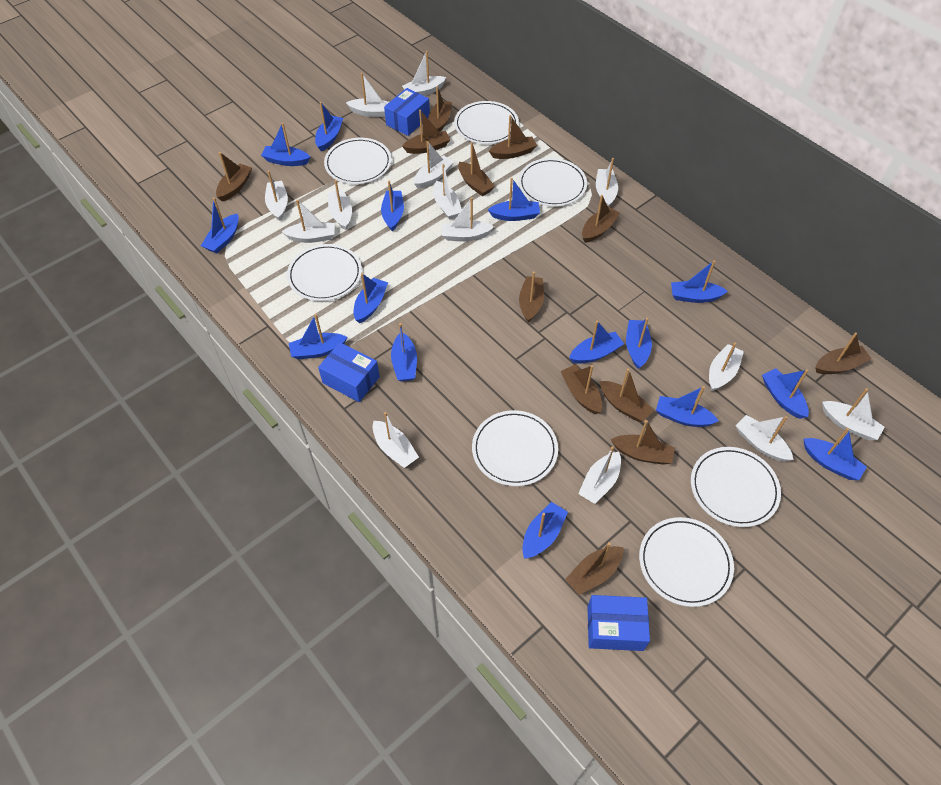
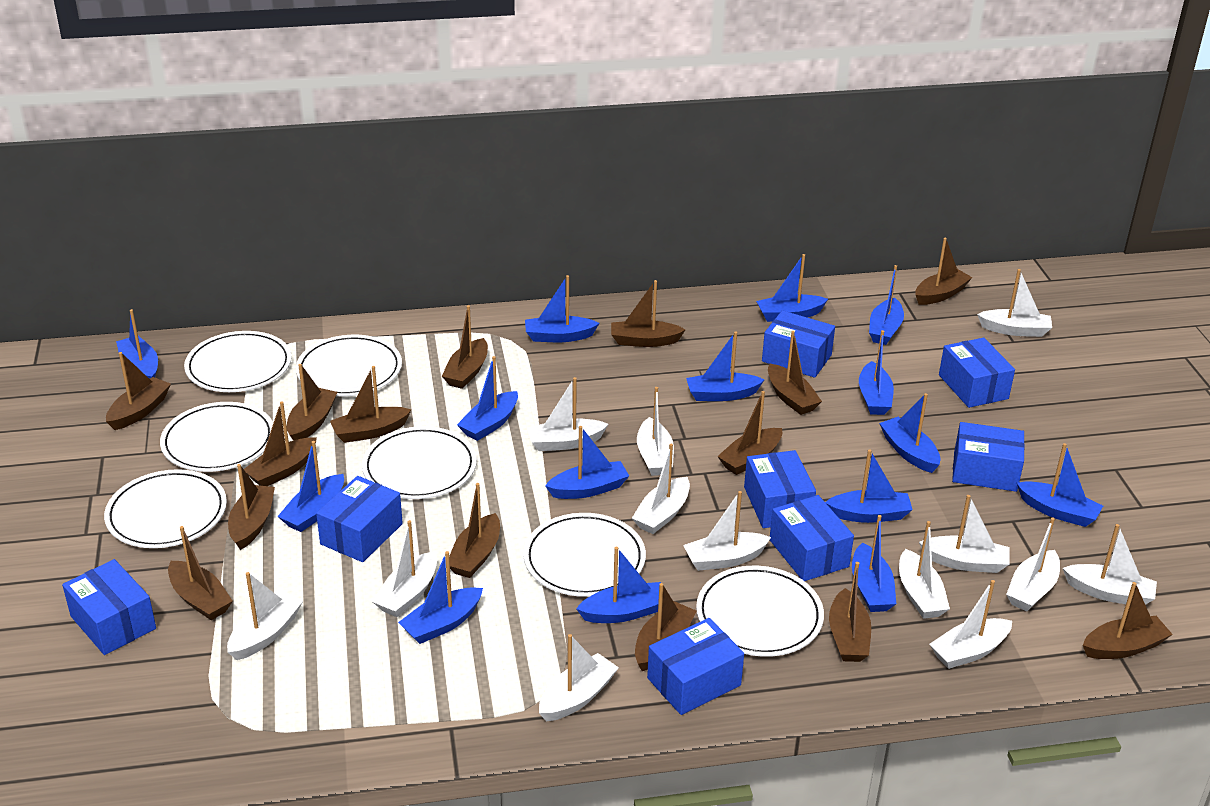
blue box: 3 -> 8
brown boat: 12 -> 15
white boat: 14 -> 13

